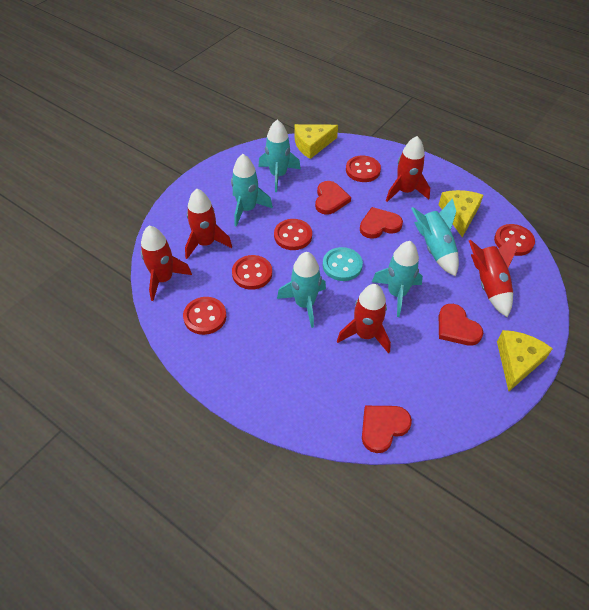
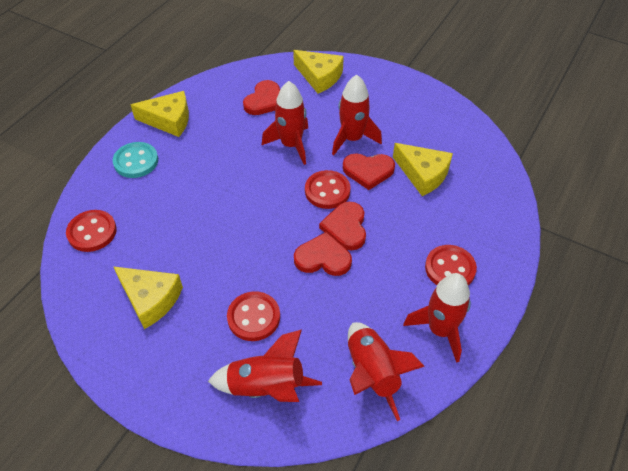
red button: 5 -> 4
turquoise rocket: 5 -> 0
yellow cheese: 3 -> 4

